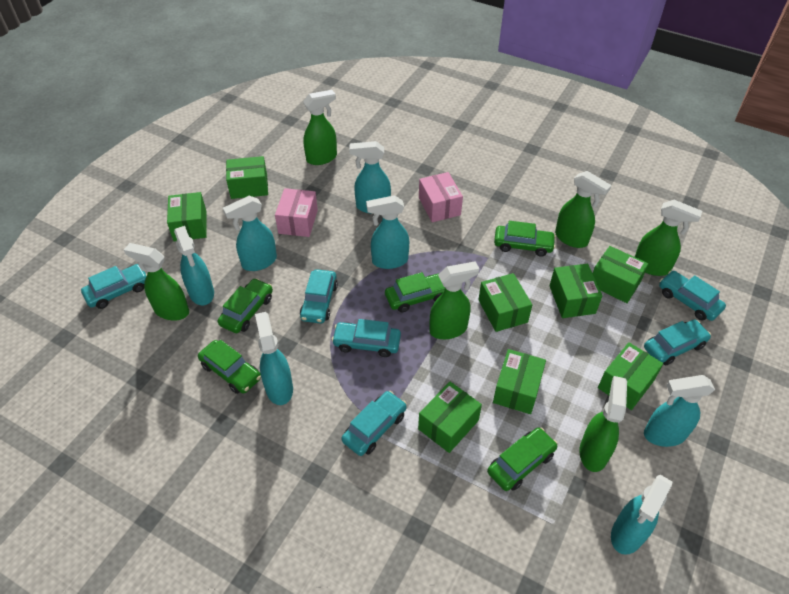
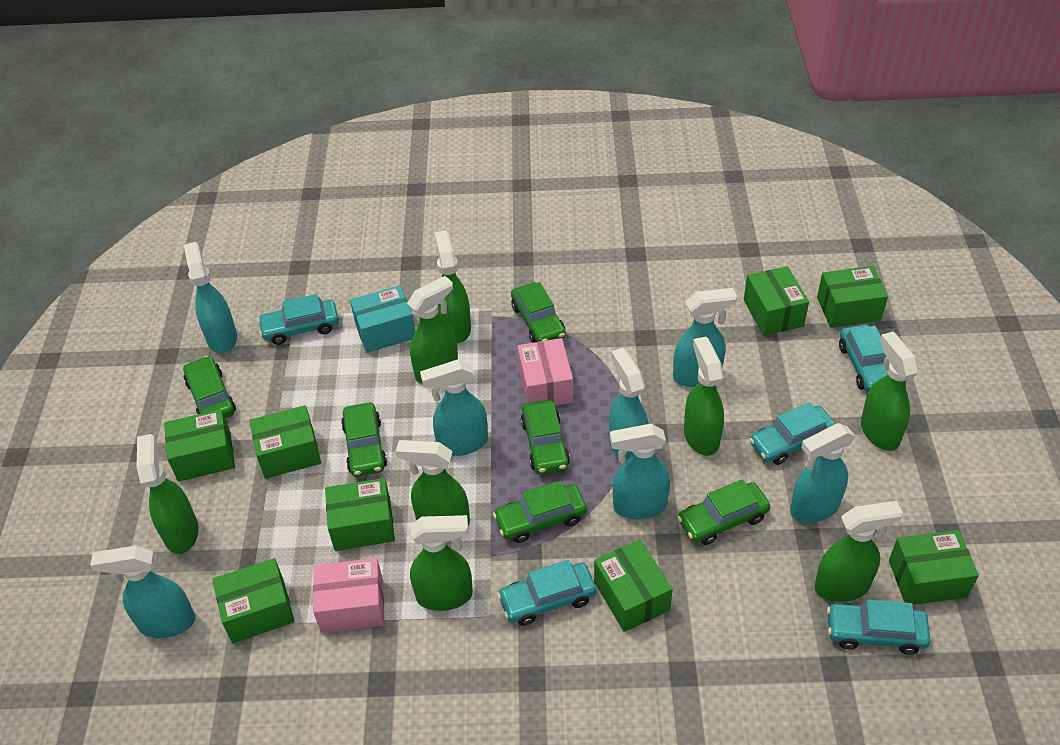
green car: 5 -> 6
green spray bottle: 6 -> 8
turquoise box: 0 -> 1
turquoise car: 6 -> 5

